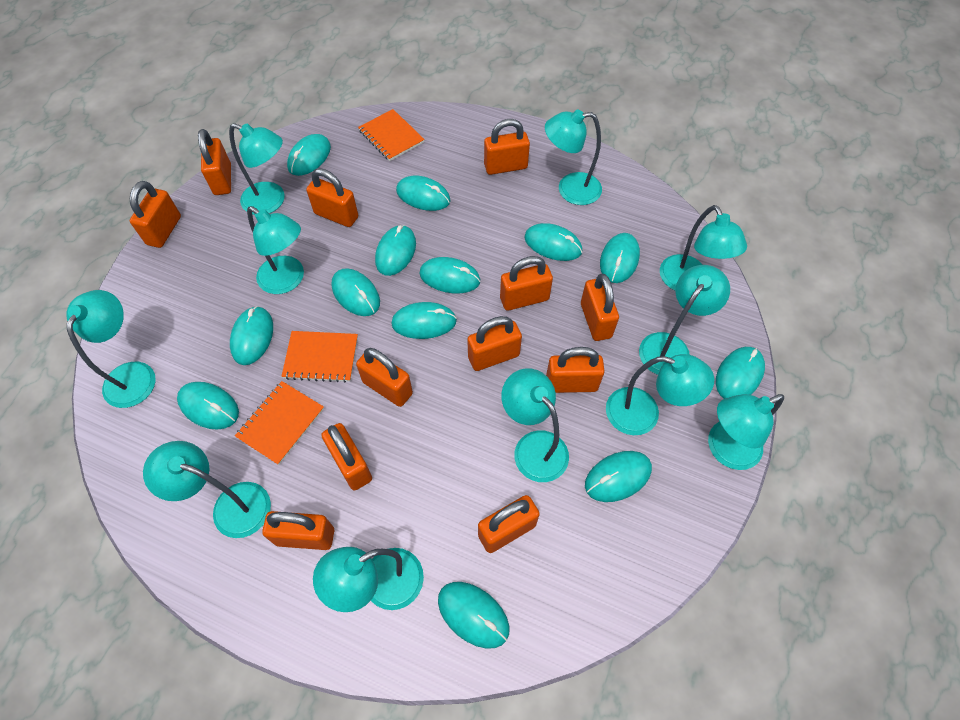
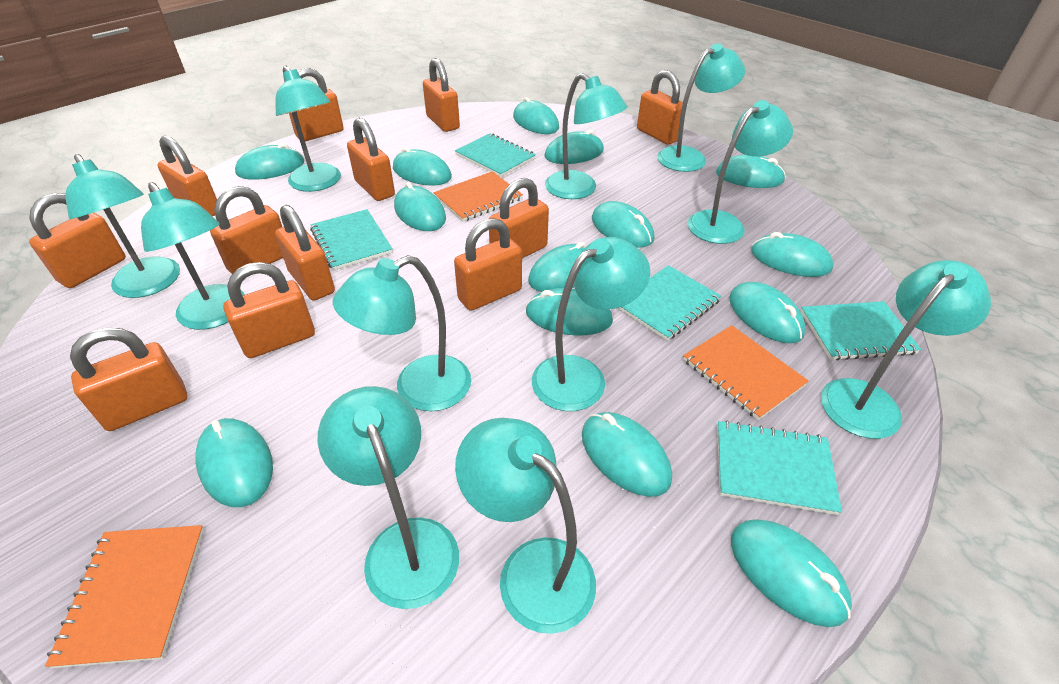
turquoise mouse: 13 -> 14
turquoise notebook: 0 -> 5

